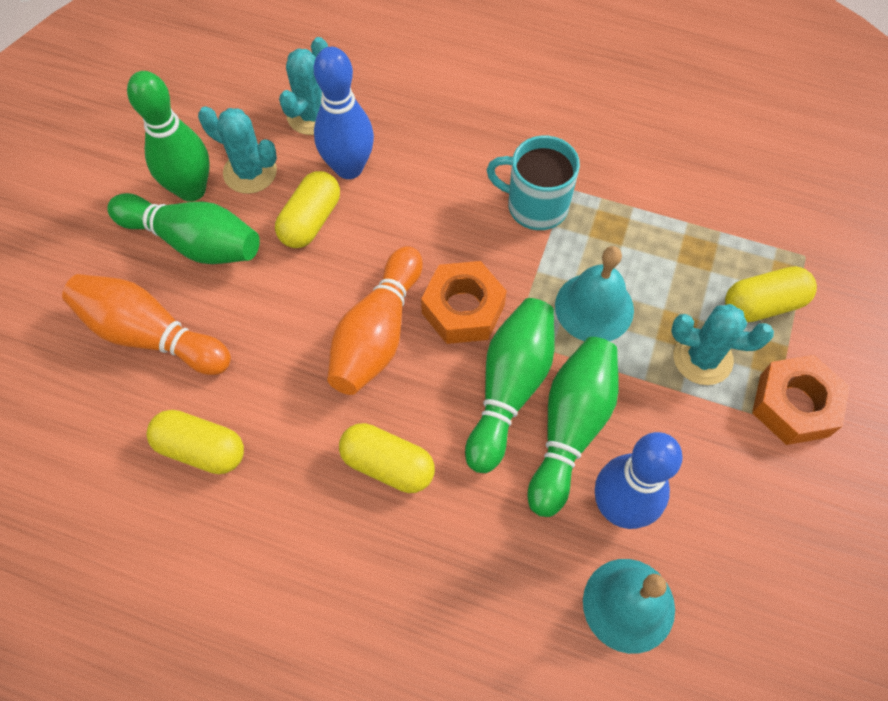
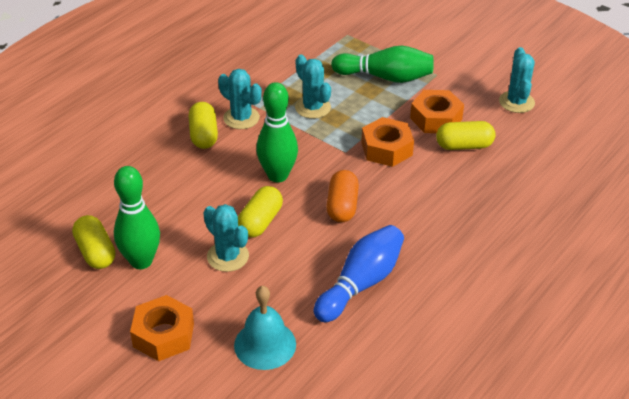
blue bowling pin: 2 -> 1
green bowling pin: 4 -> 3
orange bowling pin: 2 -> 0
orange capsule: 0 -> 1
orange nut: 2 -> 3
turquoise bell: 2 -> 1
turquoise cactus: 3 -> 4
turquoise mug: 1 -> 0

